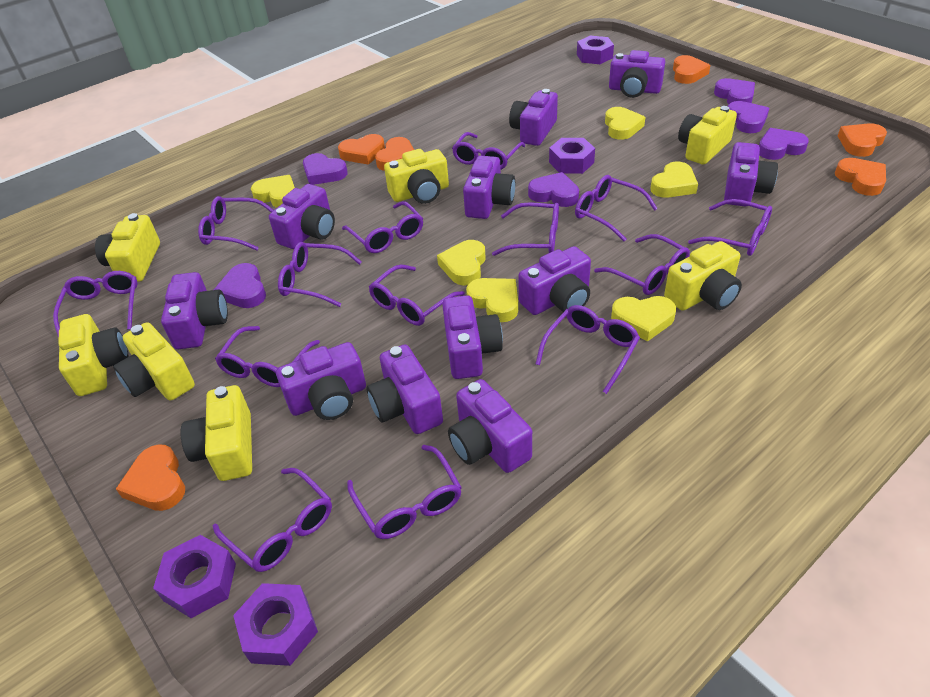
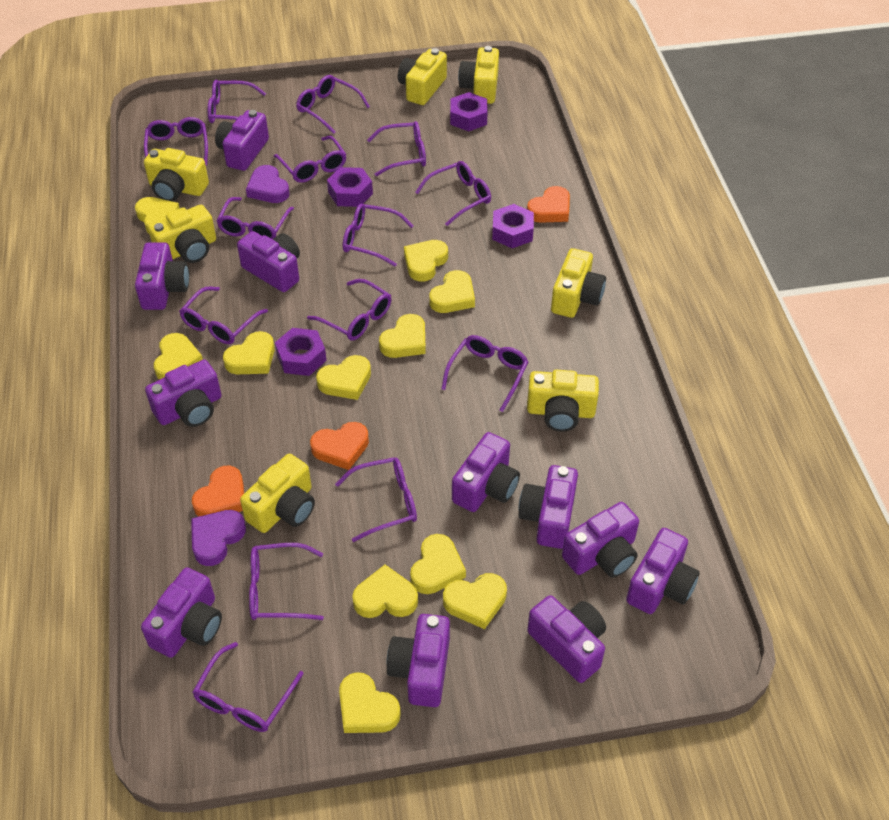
orange heart: 6 -> 3
purple heart: 6 -> 2
yellow heart: 6 -> 11

